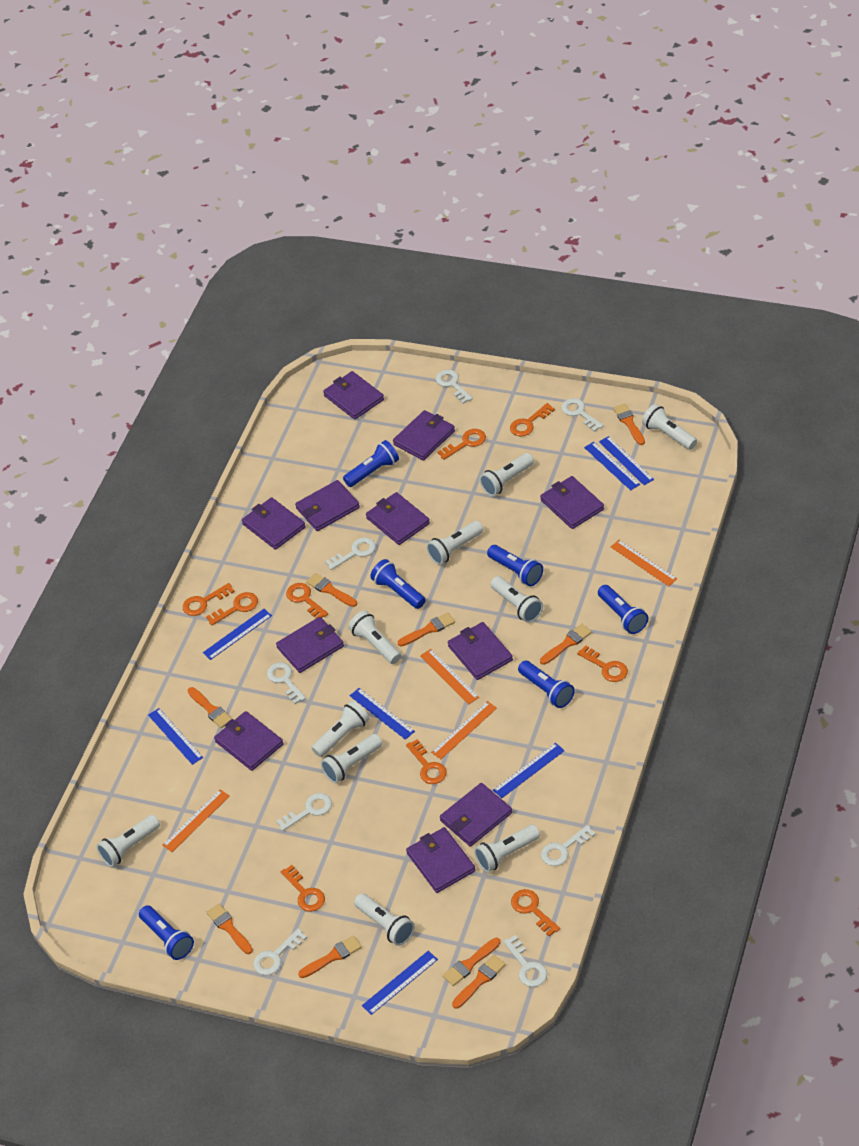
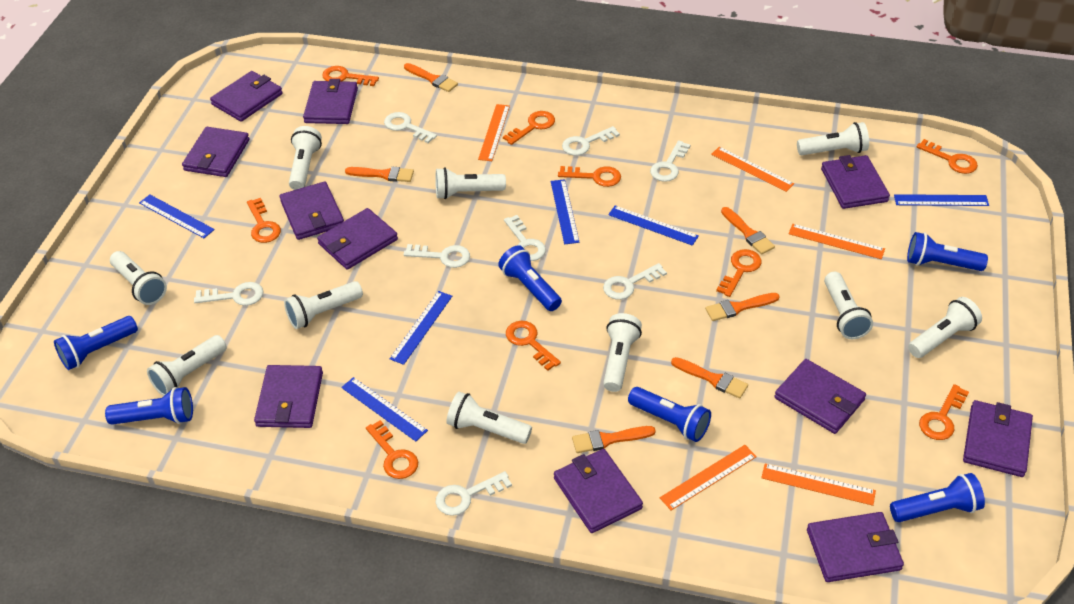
blue ruler: 7 -> 6
orange brush: 9 -> 6
orange ruler: 4 -> 5

